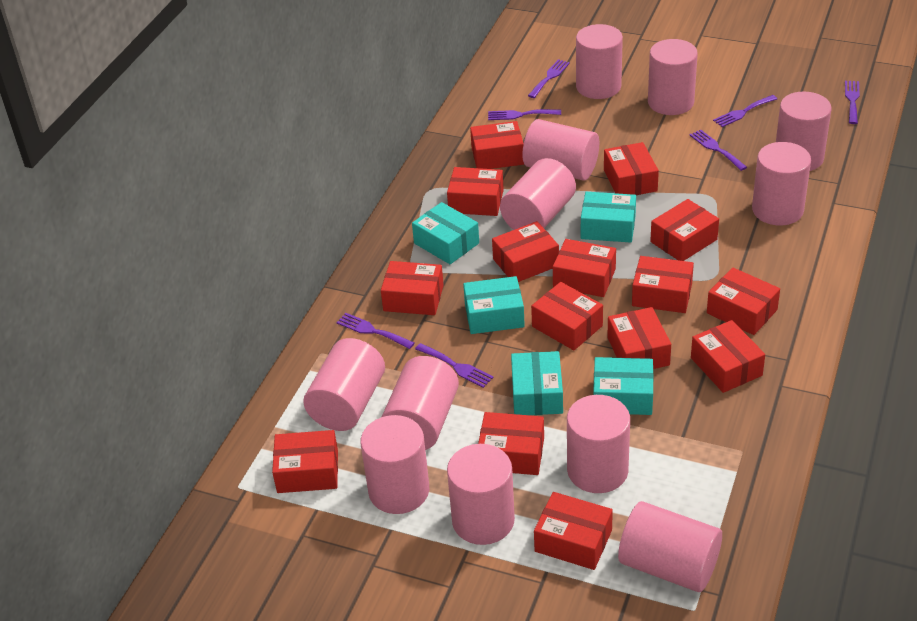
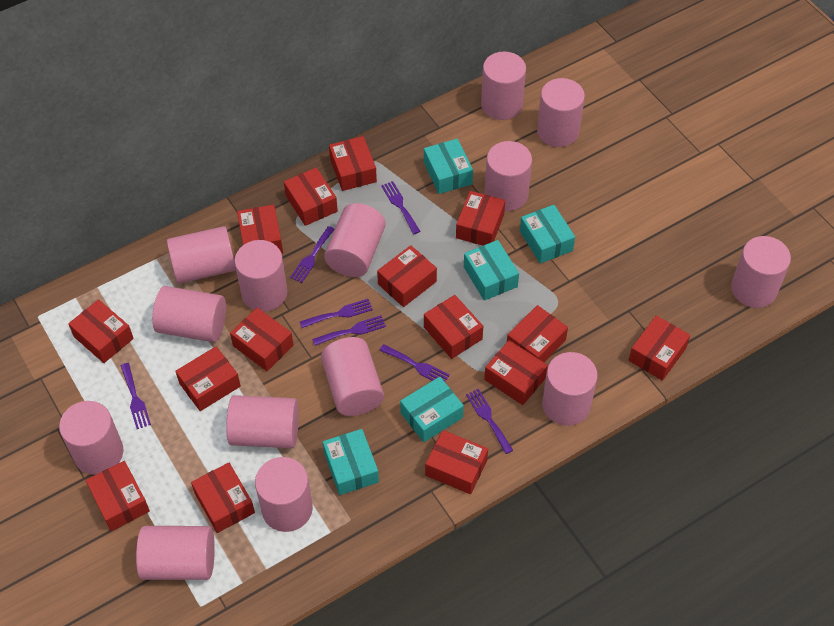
pink cylinder: 12 -> 14

